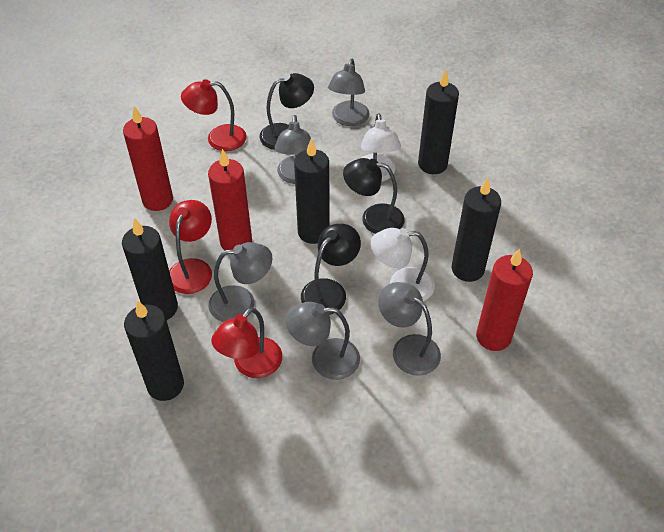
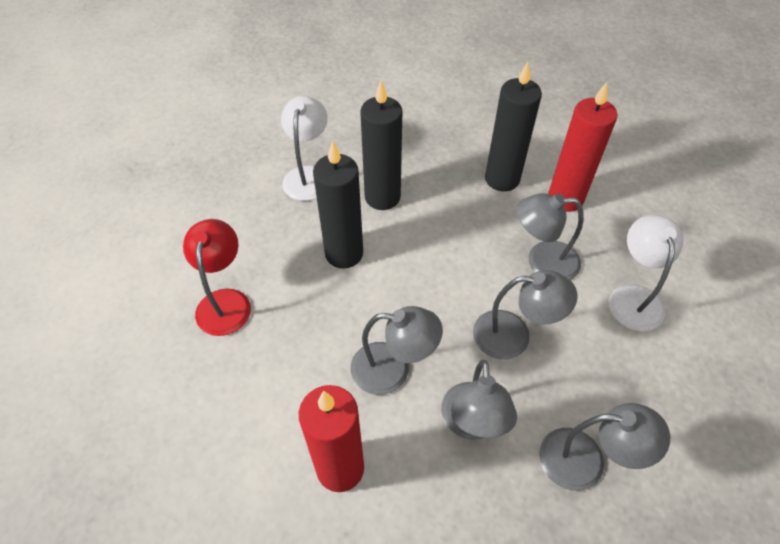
black candle: 5 -> 3
black lamp: 3 -> 0
red candle: 3 -> 2
red lamp: 3 -> 1

